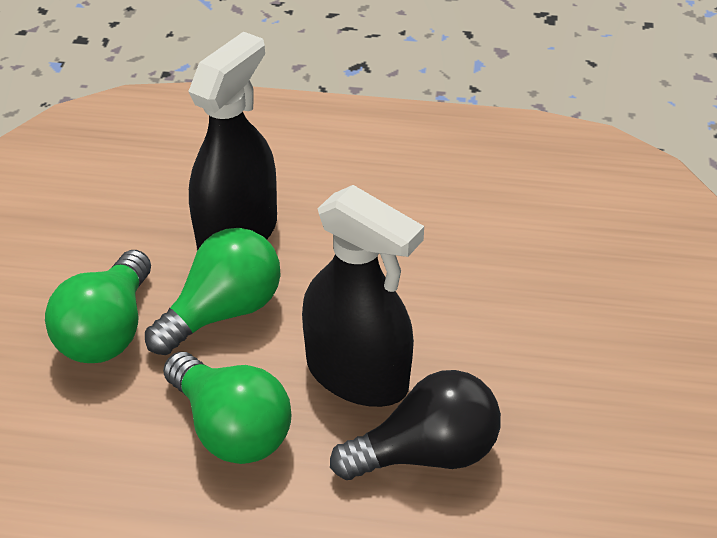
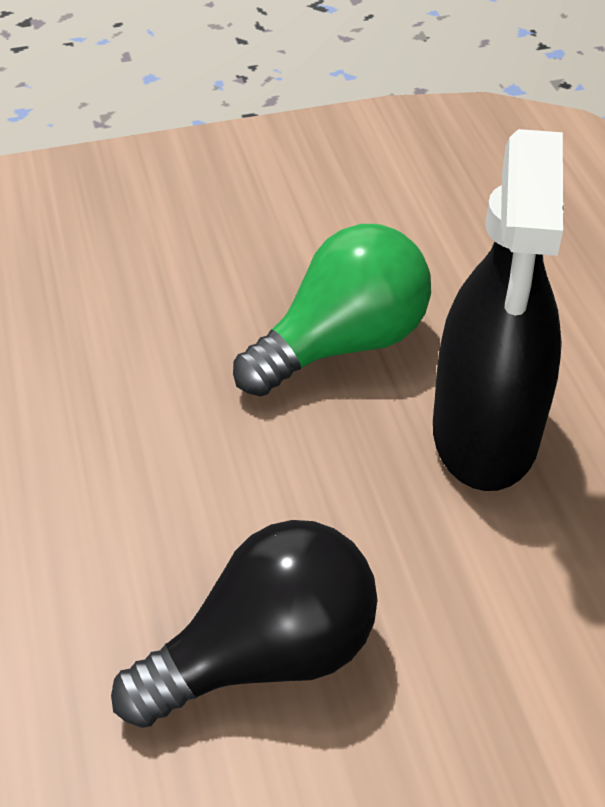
black spray bottle: 2 -> 1
green light bulb: 3 -> 1

